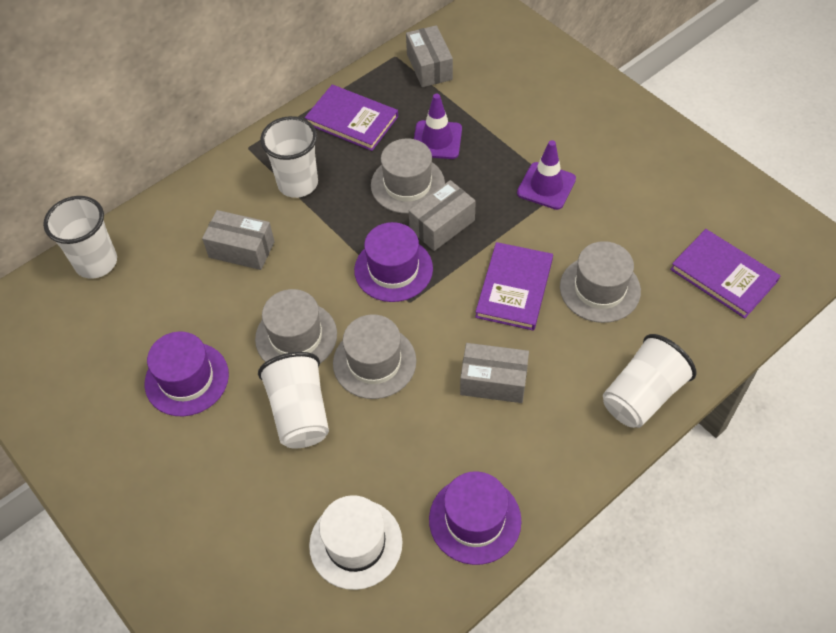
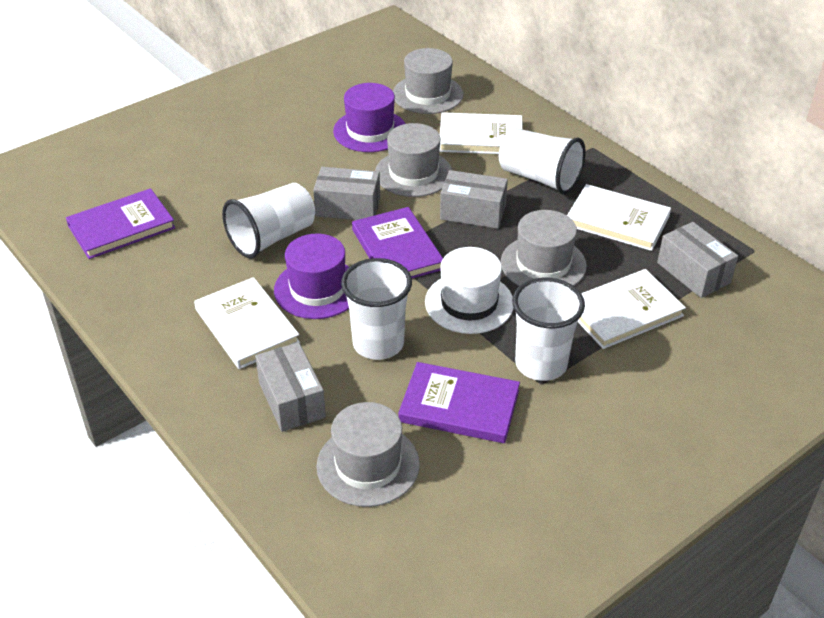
purple hat: 3 -> 2
purple traffic cone: 2 -> 0
white book: 0 -> 4

